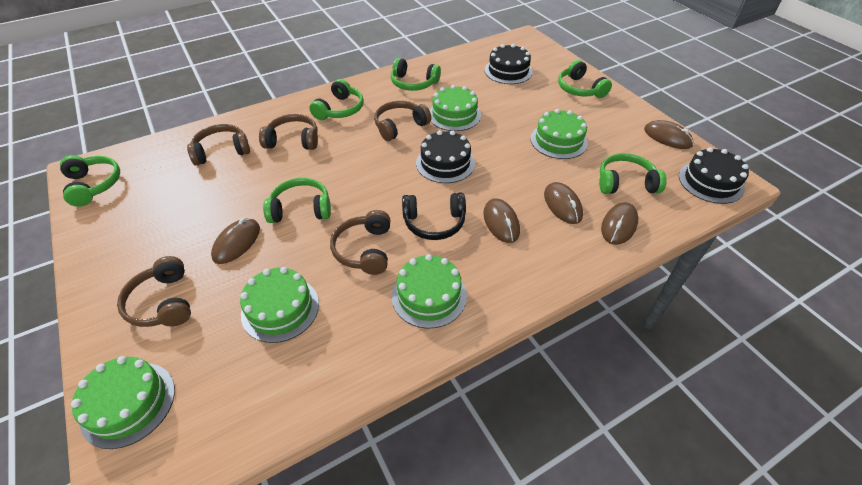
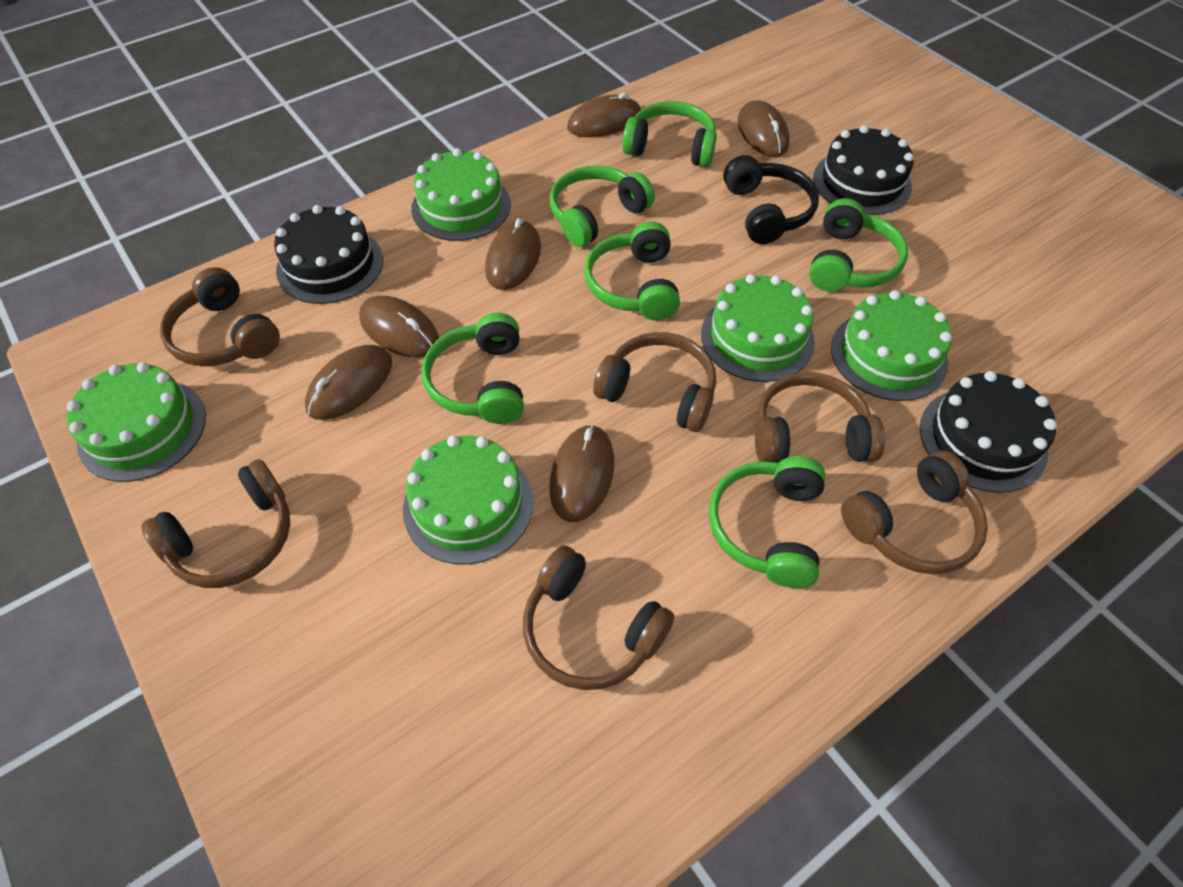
brown headphones: 5 -> 6
brown mouse: 5 -> 6

